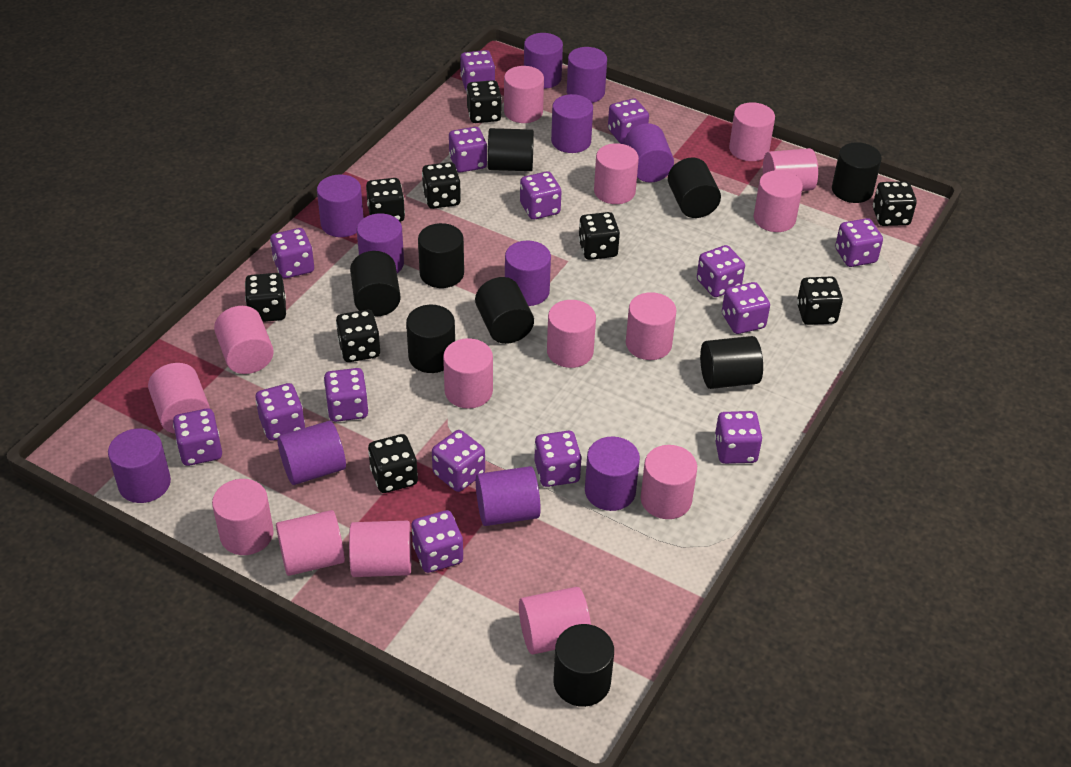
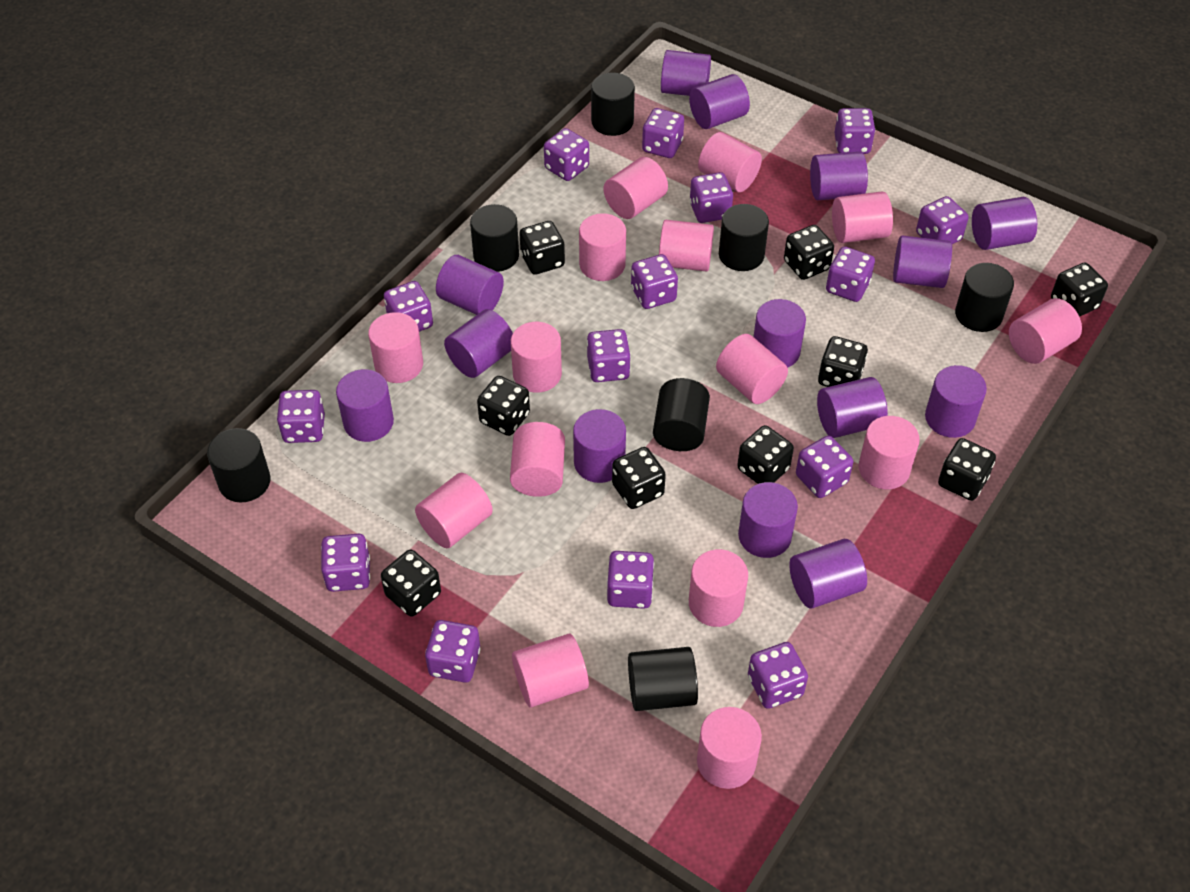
black cylinder: 9 -> 7
purple cylinder: 11 -> 14

